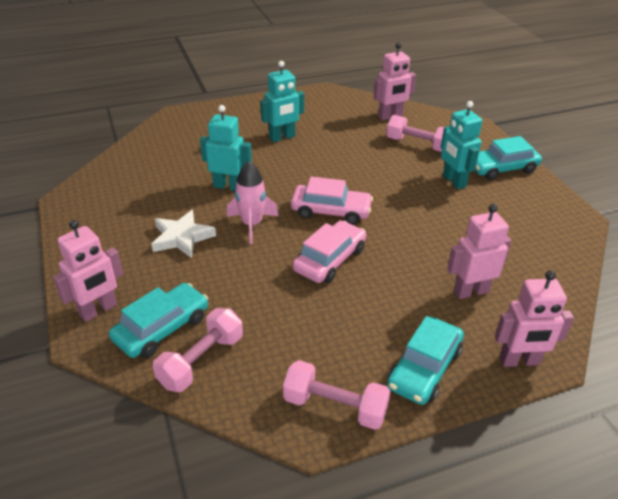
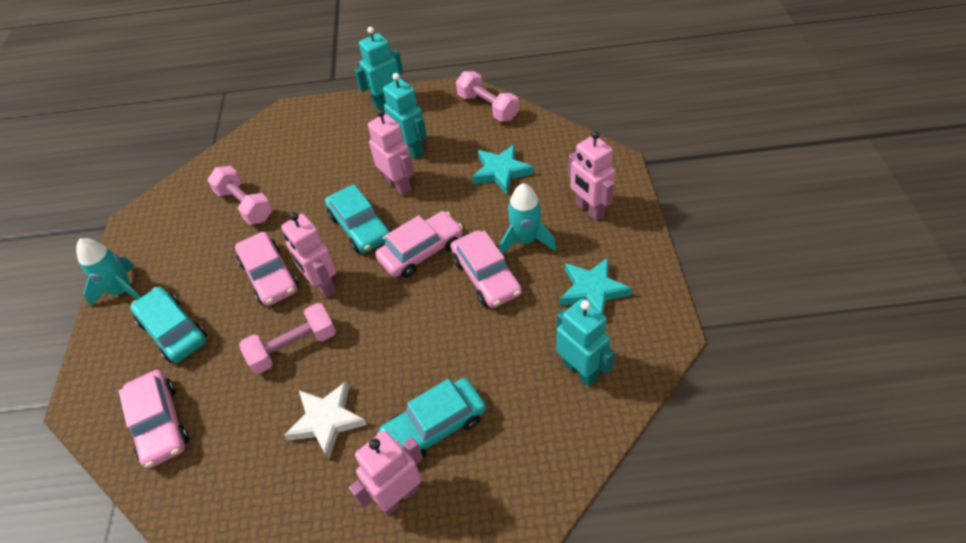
pink car: 2 -> 4
pink rocket: 1 -> 0
turquoise rocket: 0 -> 2
turquoise star: 0 -> 2

